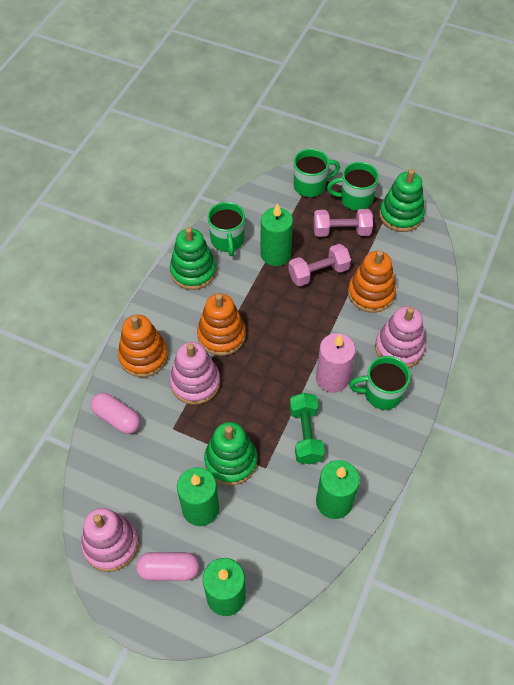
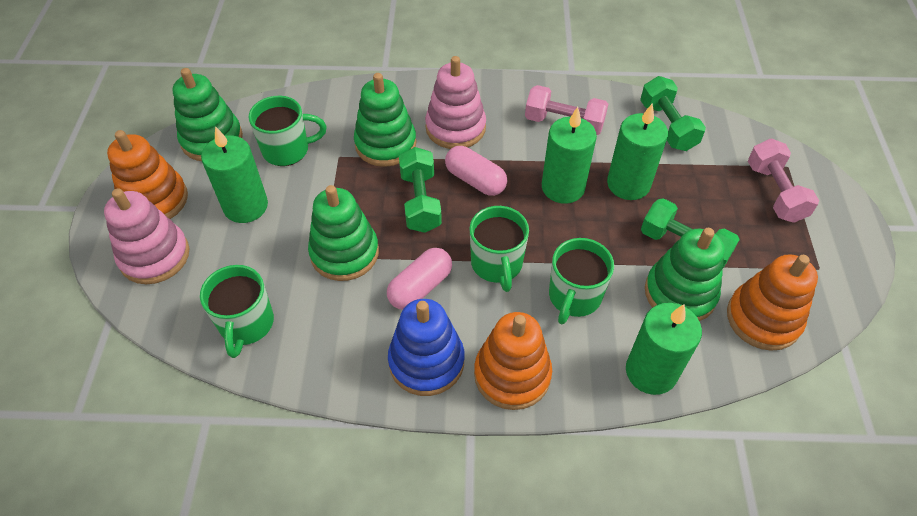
blue stacking toy: 0 -> 1
green dumbbell: 1 -> 3
green stacking toy: 3 -> 4
pink candle: 1 -> 0
pink stacking toy: 3 -> 2

